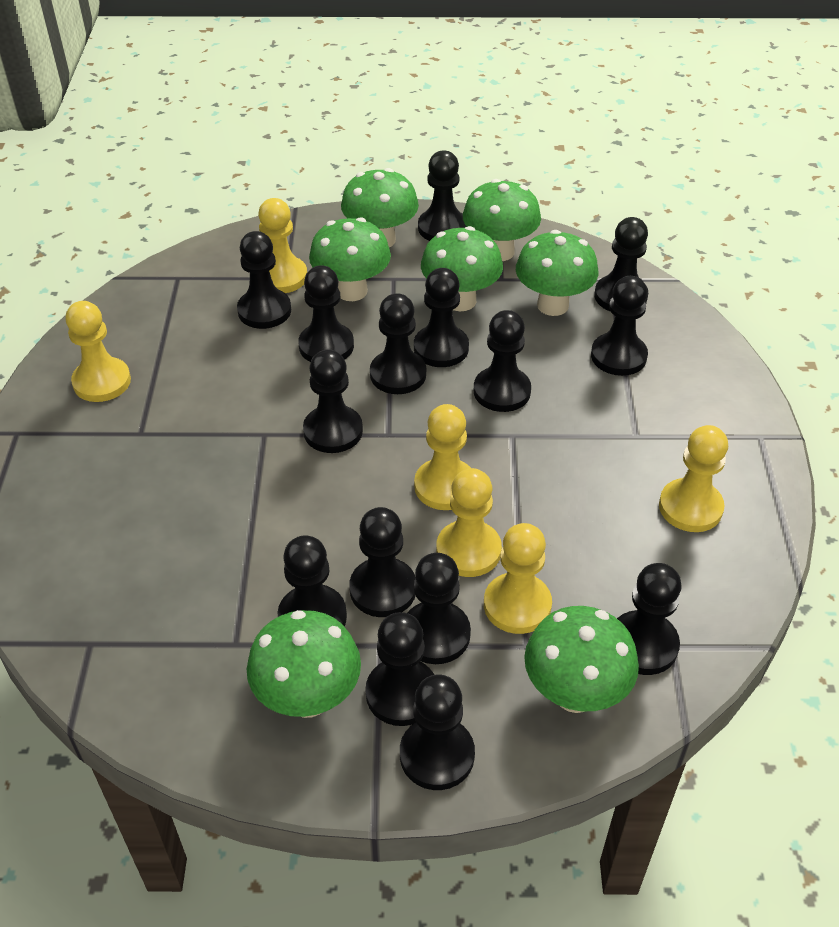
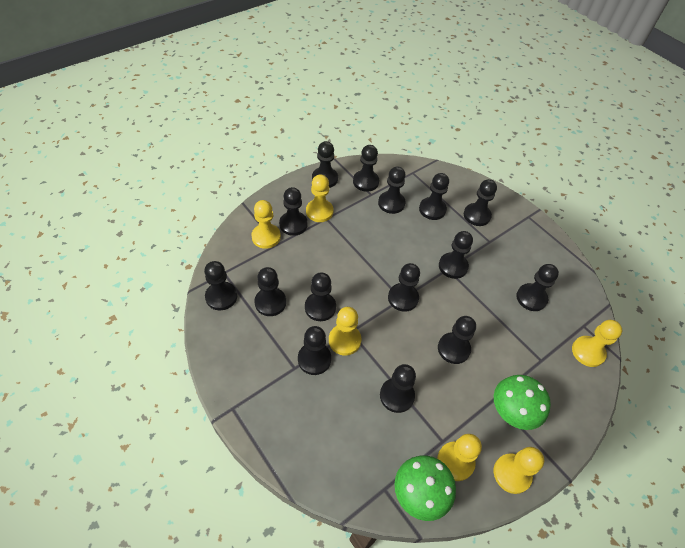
green mushroom: 7 -> 2

